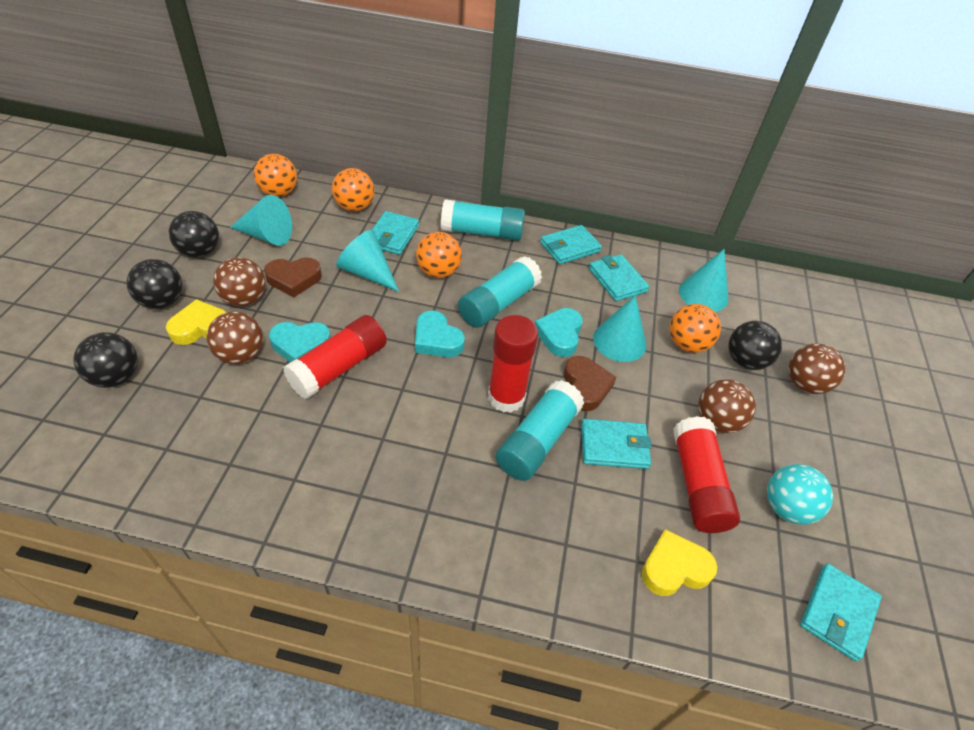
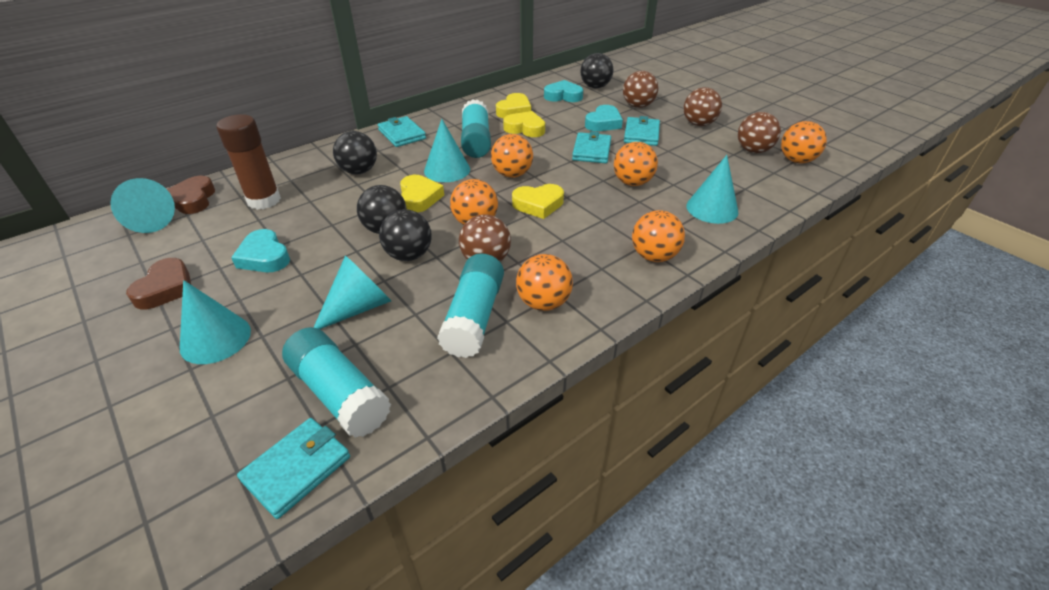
brown glue stick: 0 -> 1
orange ball: 4 -> 6
red glue stick: 3 -> 0
turquoise ball: 1 -> 0
turquoise cone: 4 -> 5
turquoise wallet: 5 -> 4
yellow heart: 2 -> 4

